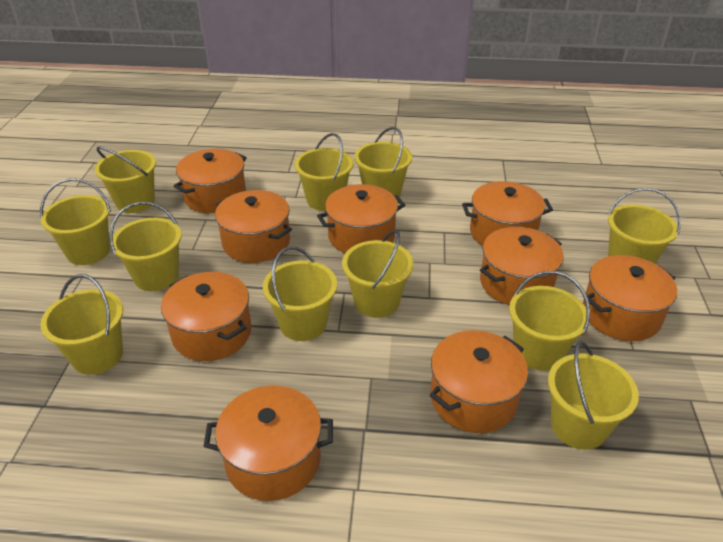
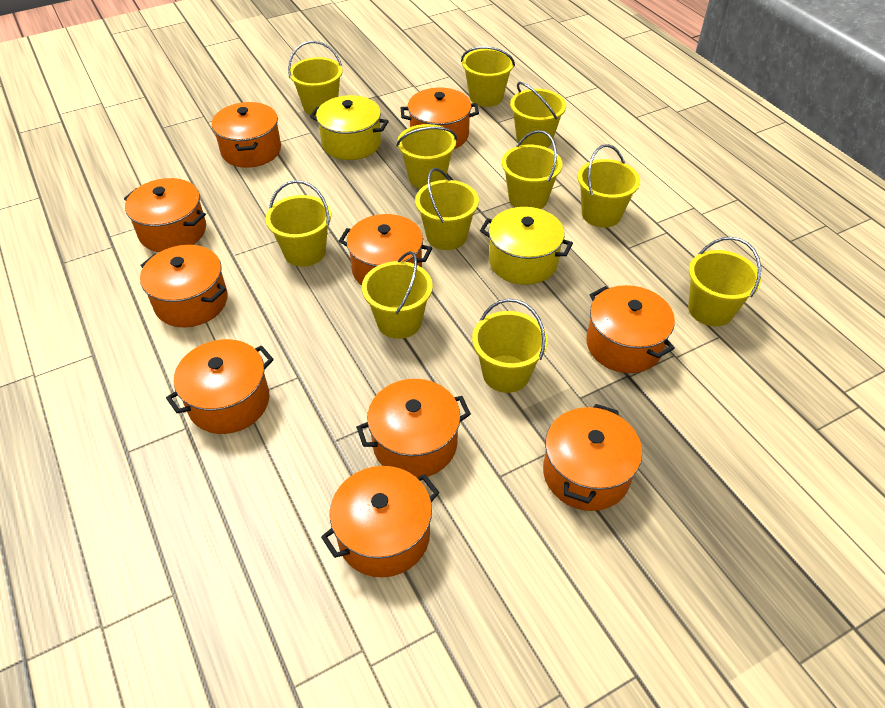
orange pot: 9 -> 10
yellow pot: 0 -> 2

